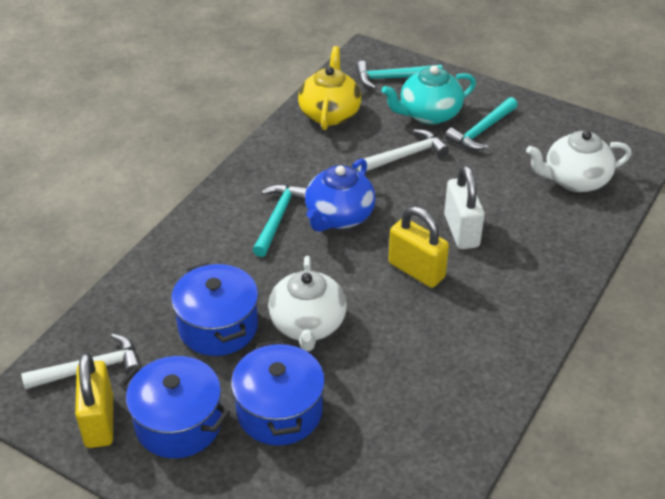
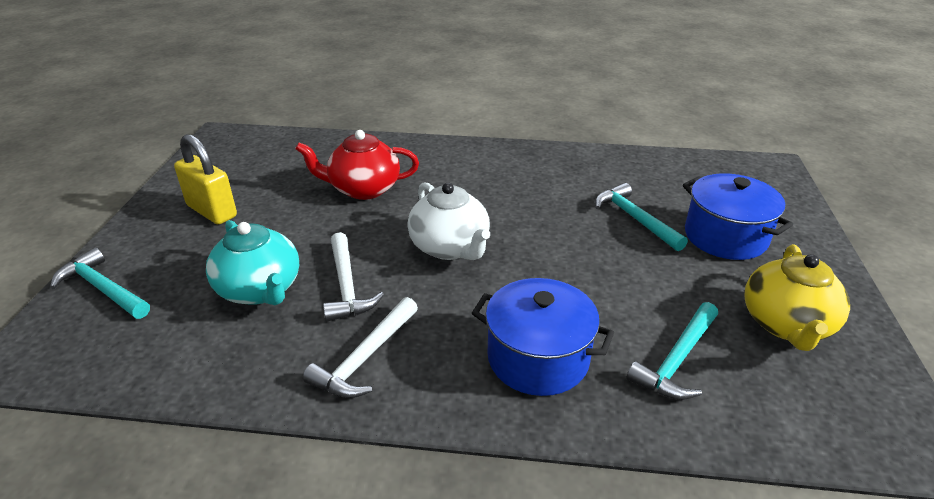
blue pot: 3 -> 2
blue teapot: 1 -> 0
red teapot: 0 -> 1
white padlock: 1 -> 0
white teapot: 2 -> 1
yellow padlock: 2 -> 1

